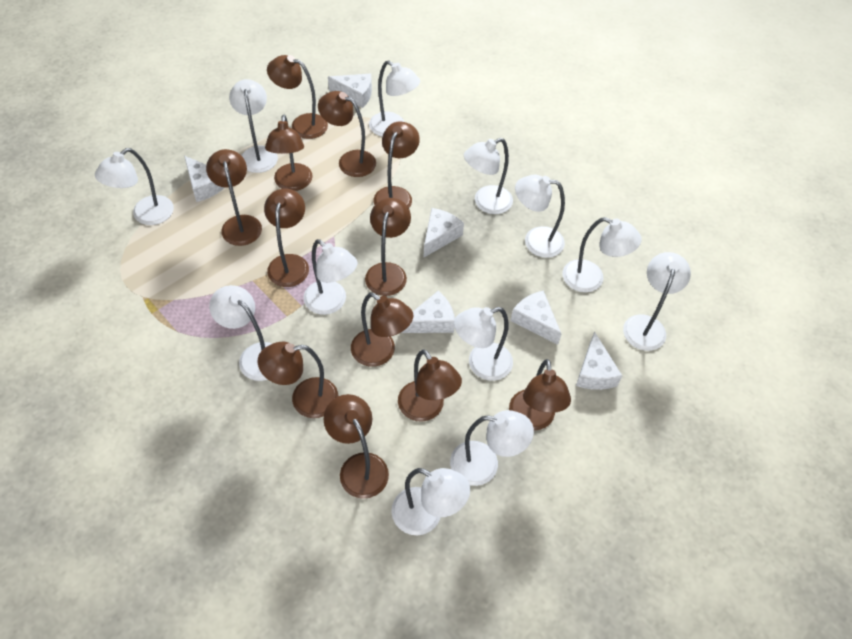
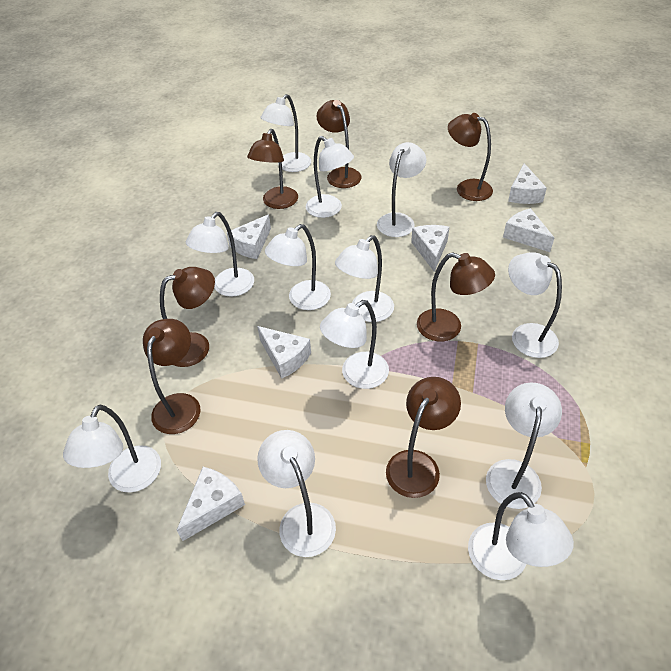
brown lamp: 12 -> 7

